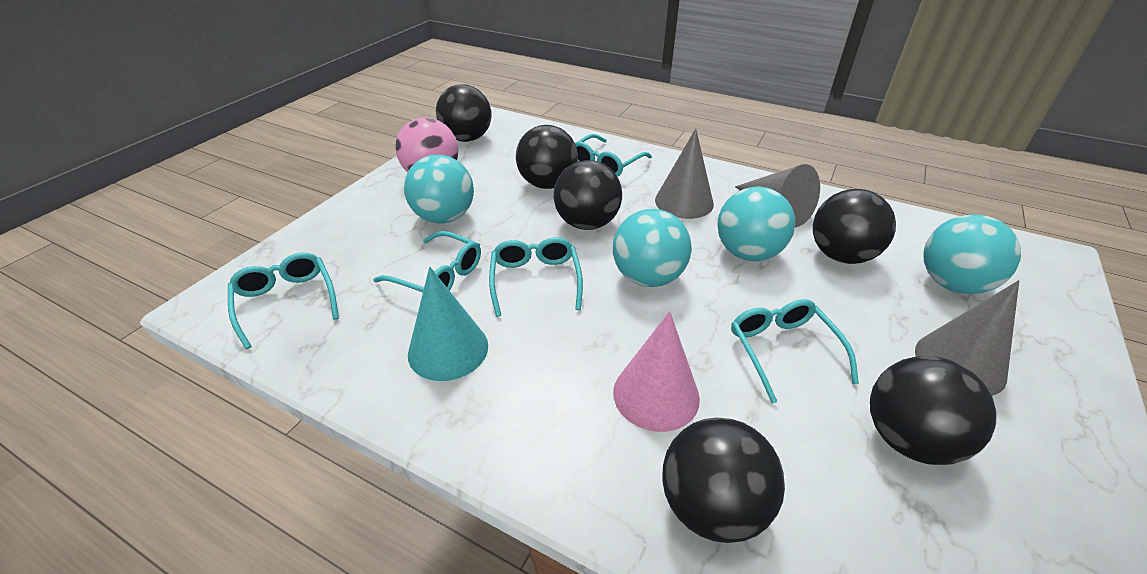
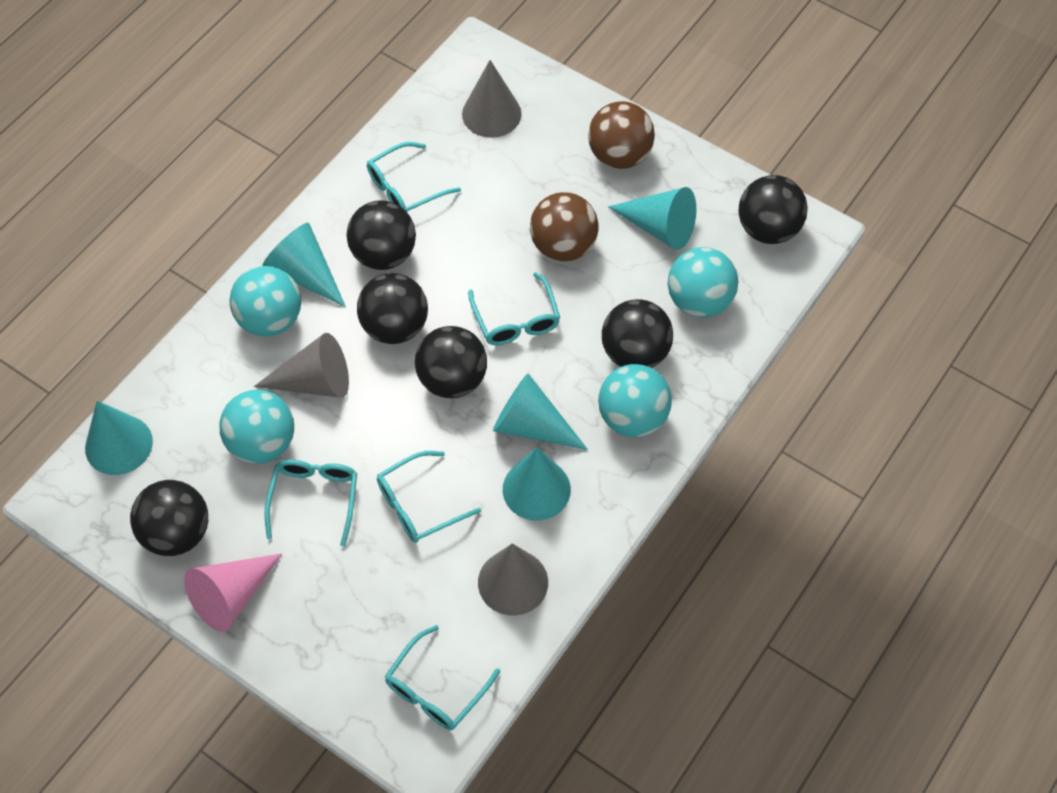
brown ball: 0 -> 2
pink ball: 1 -> 0
turquoise cone: 1 -> 5

